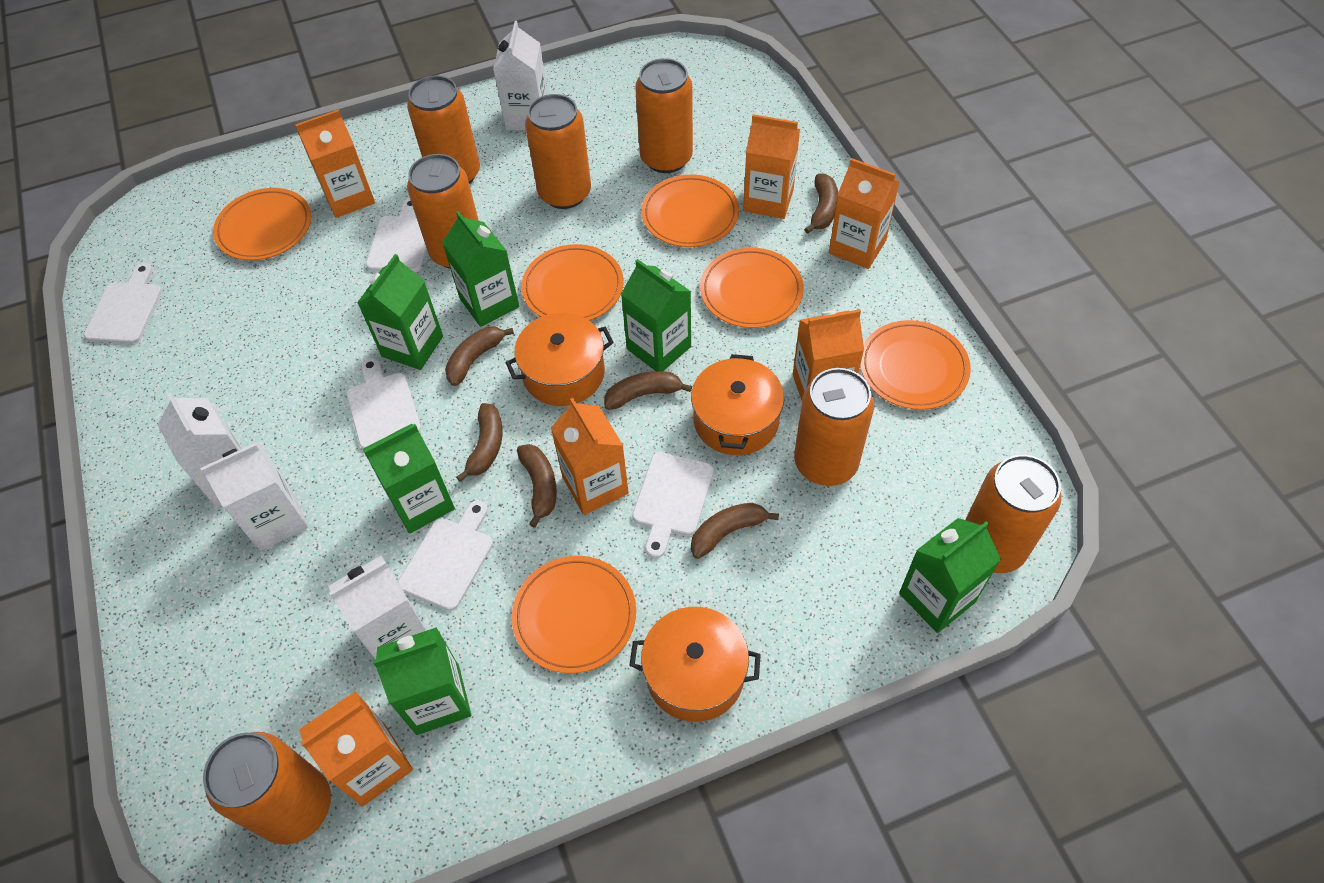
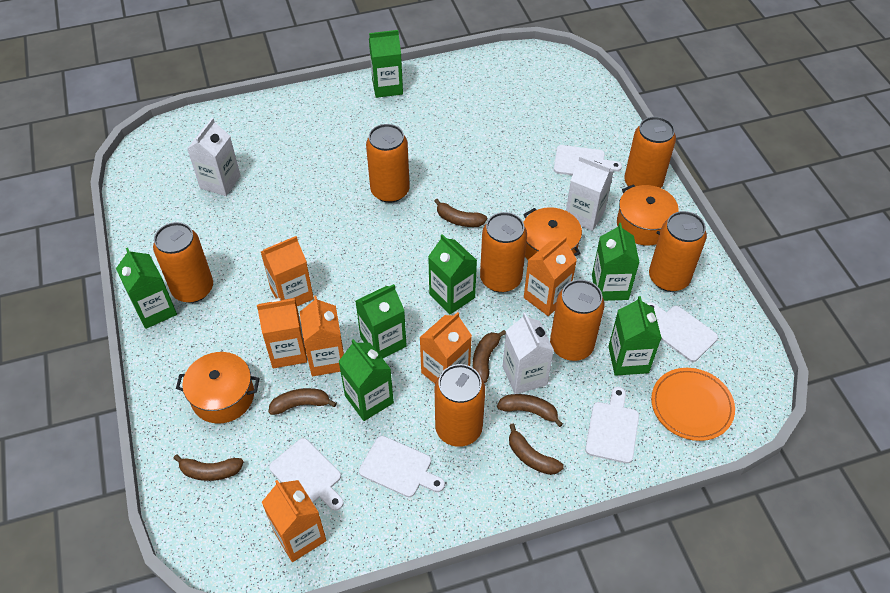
green carton: 6 -> 7
orange plate: 6 -> 1
white carton: 4 -> 3

